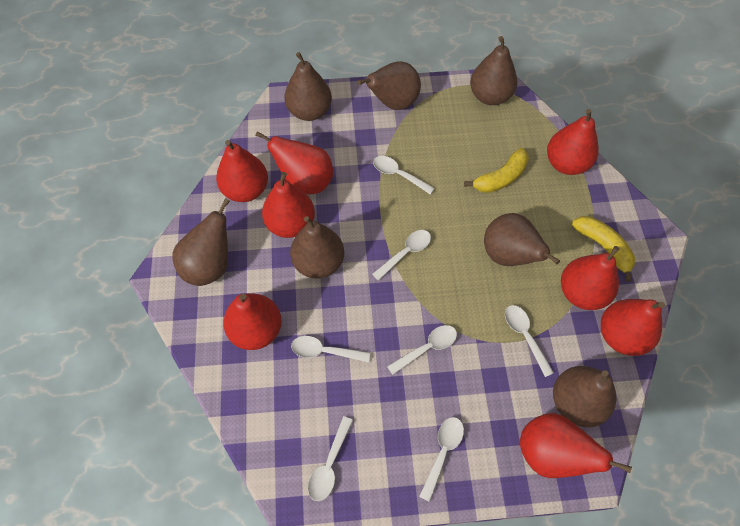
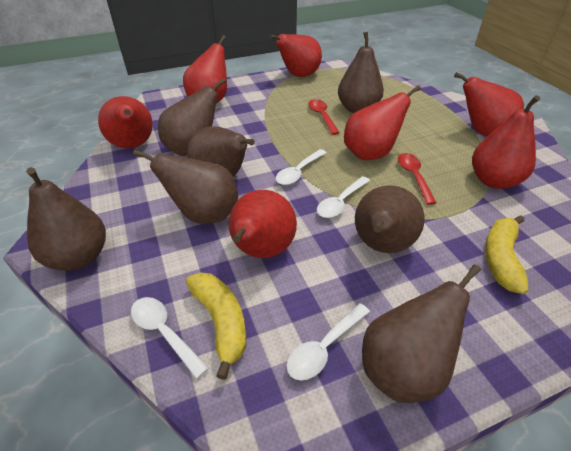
red pear: 8 -> 7
red spoon: 0 -> 2
white spoon: 7 -> 4

